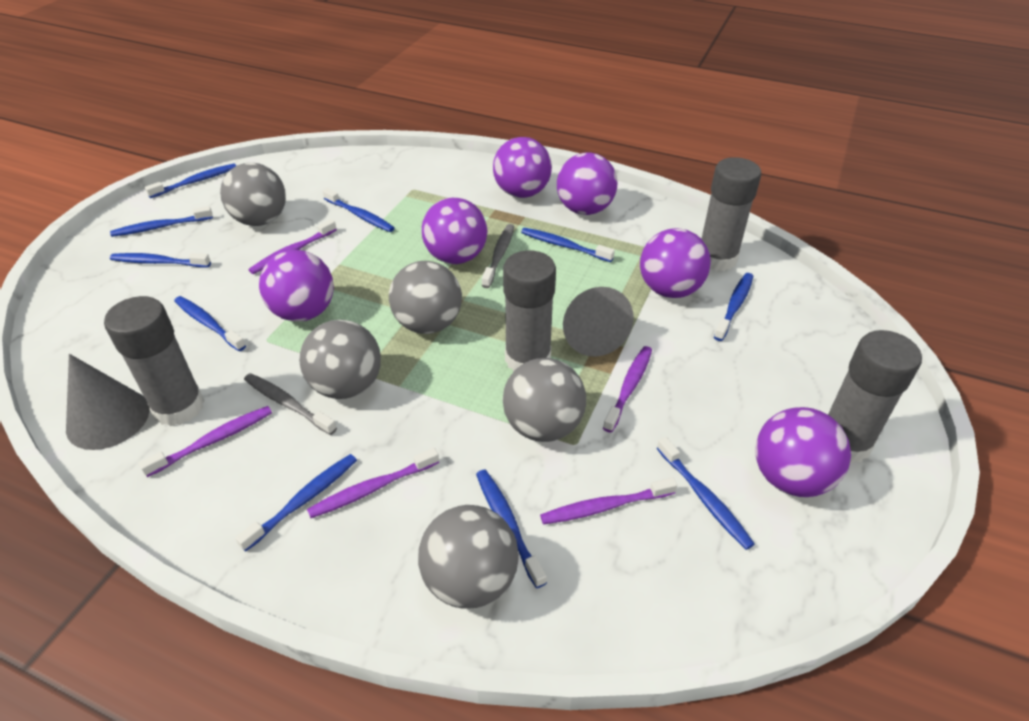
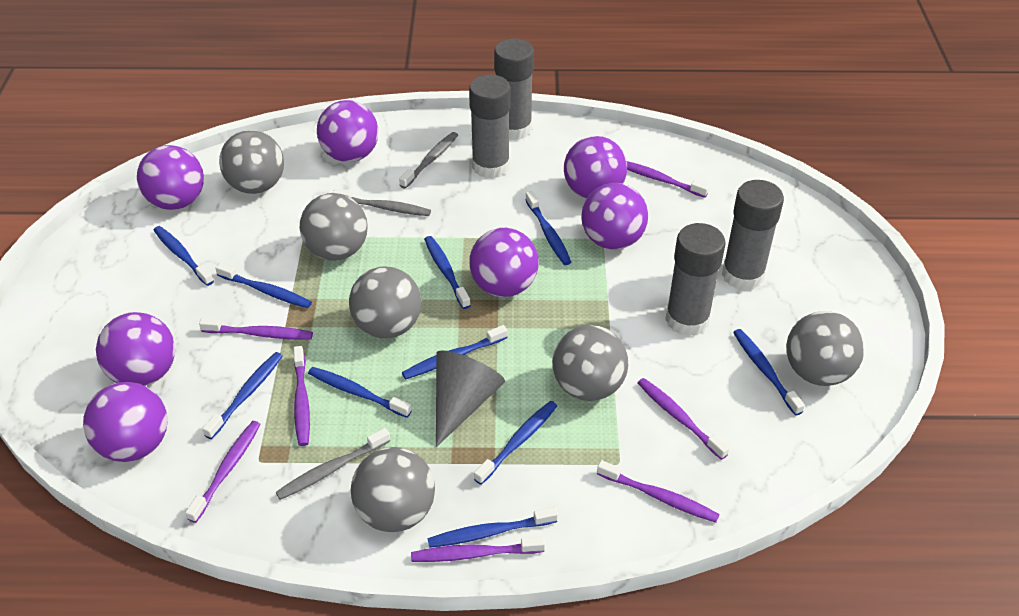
grey ball: 5 -> 6
grey cone: 2 -> 1
grey toothbrush: 2 -> 3
purple ball: 6 -> 7
purple toothbrush: 5 -> 7

